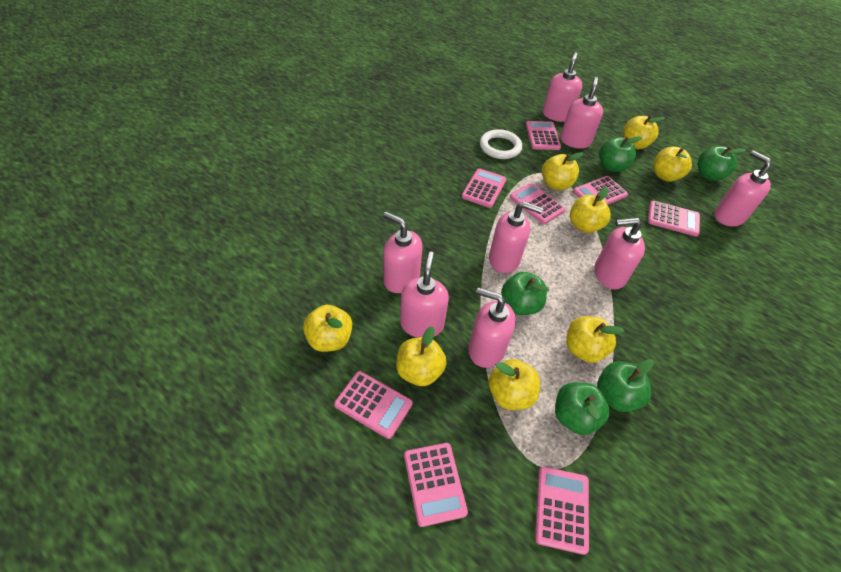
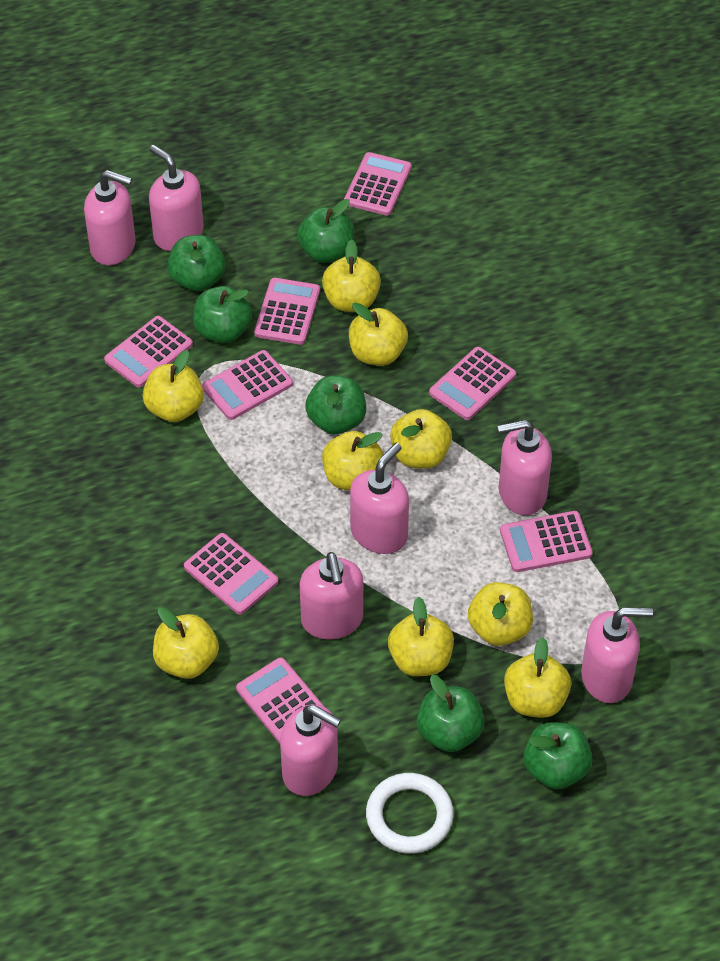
green apple: 5 -> 6
pink soap dispenser: 8 -> 7
yellow apple: 8 -> 9

